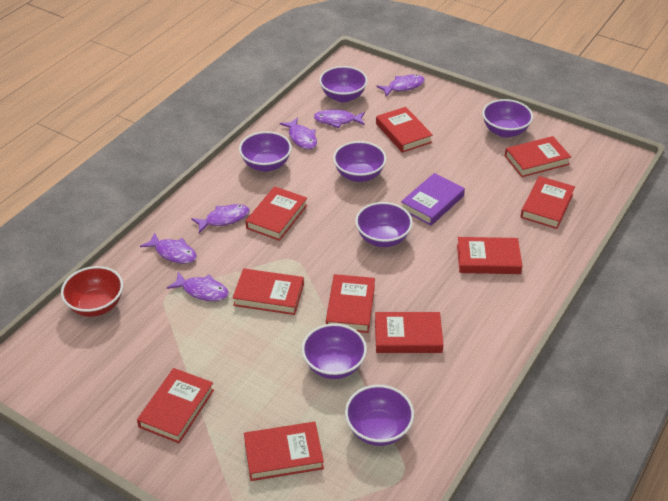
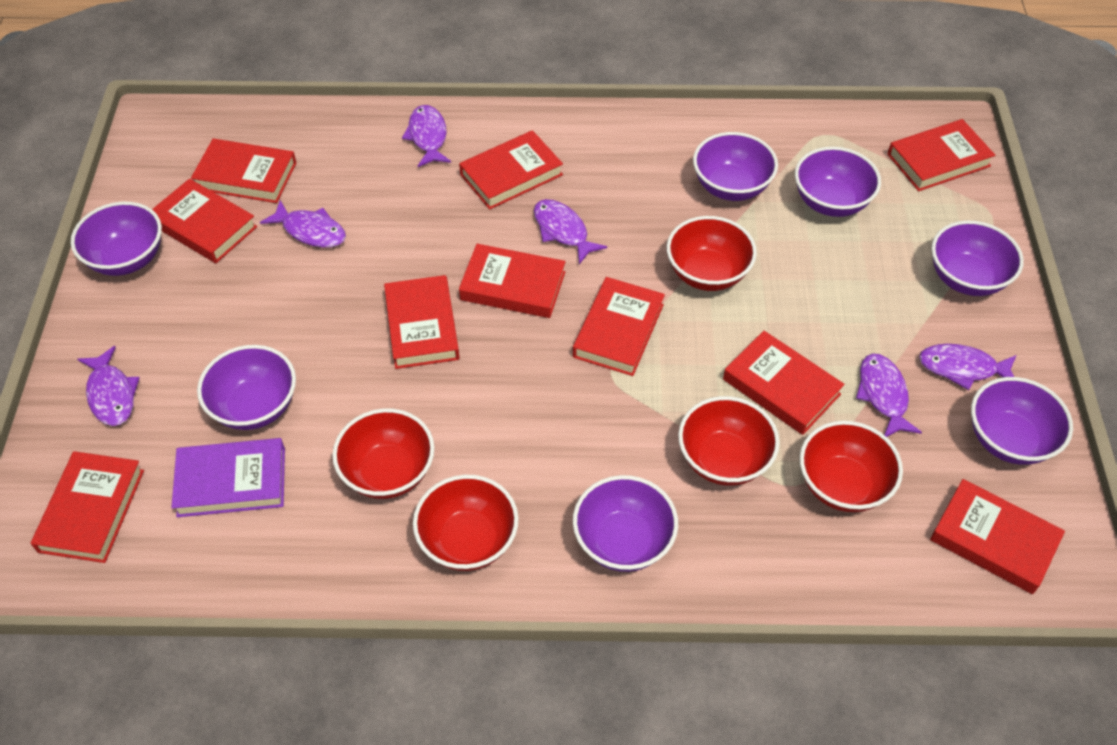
red bowl: 1 -> 5

